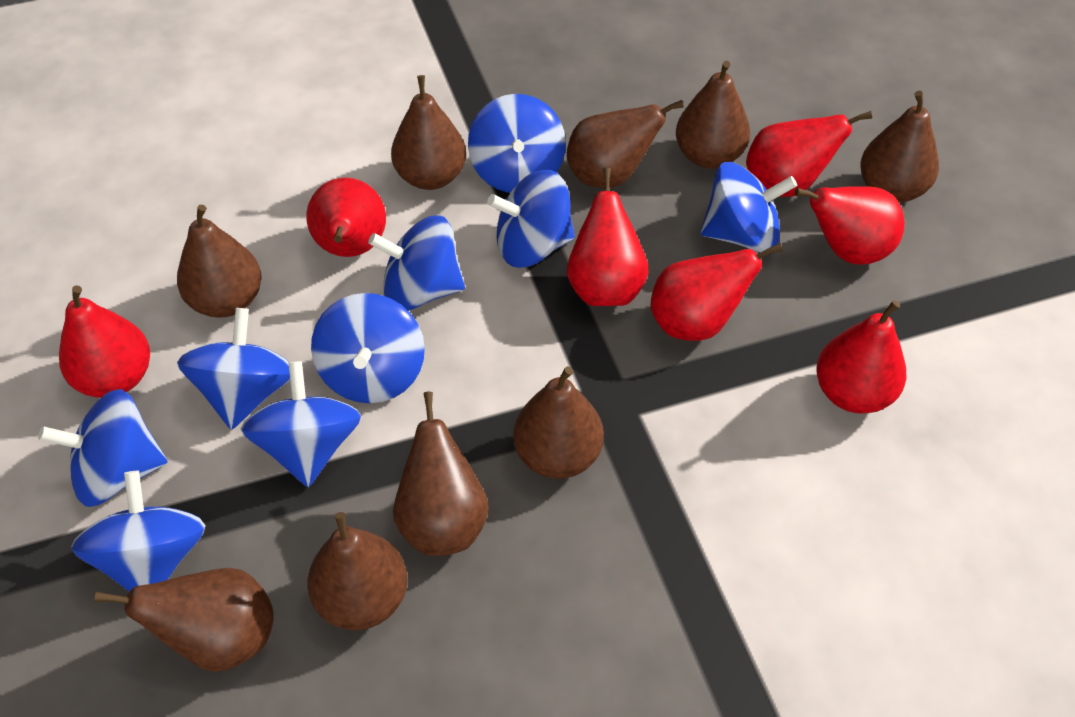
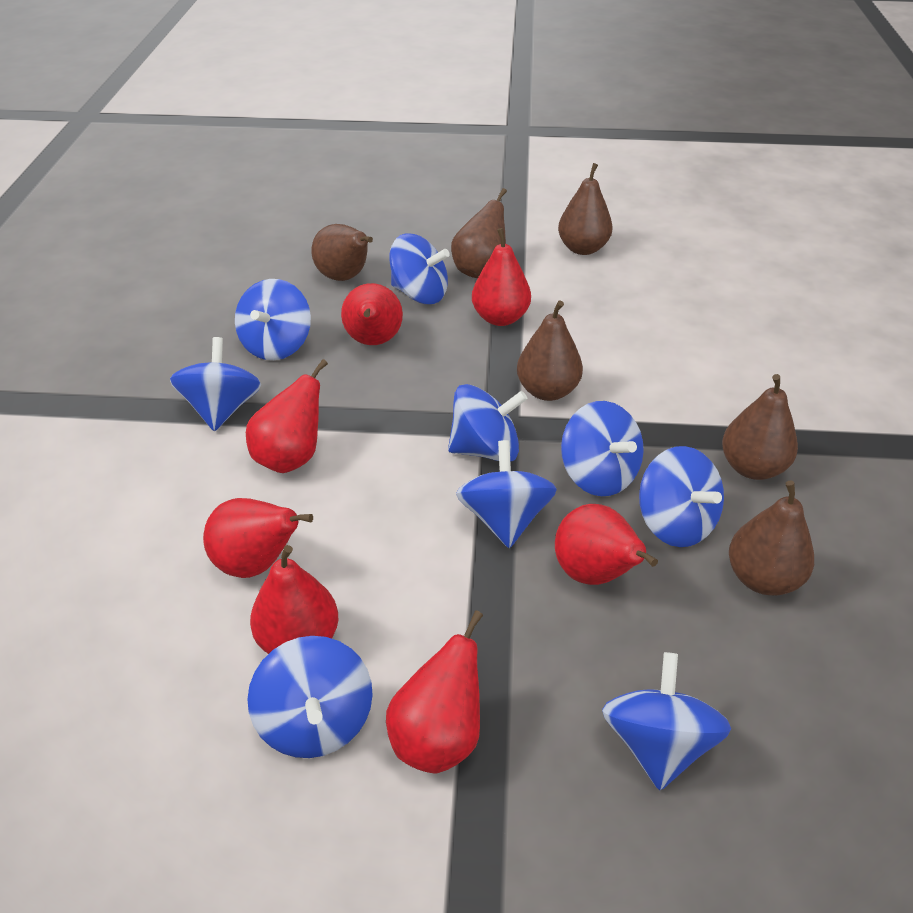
brown pear: 9 -> 6

